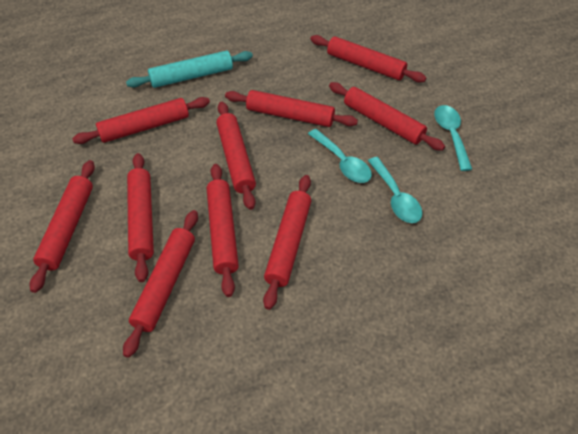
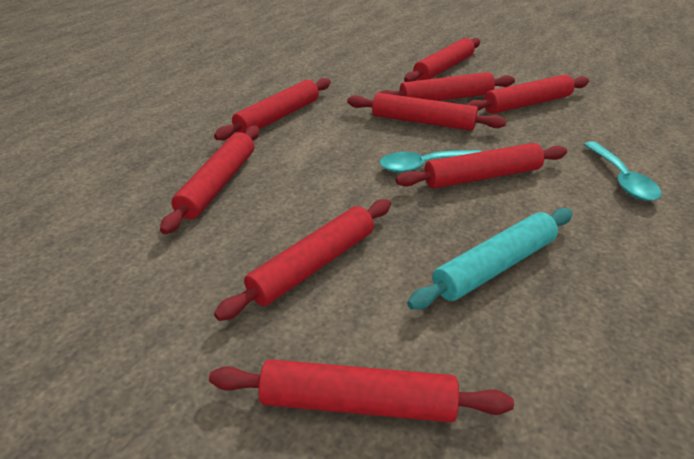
red rolling pin: 10 -> 9
turquoise spoon: 3 -> 2

